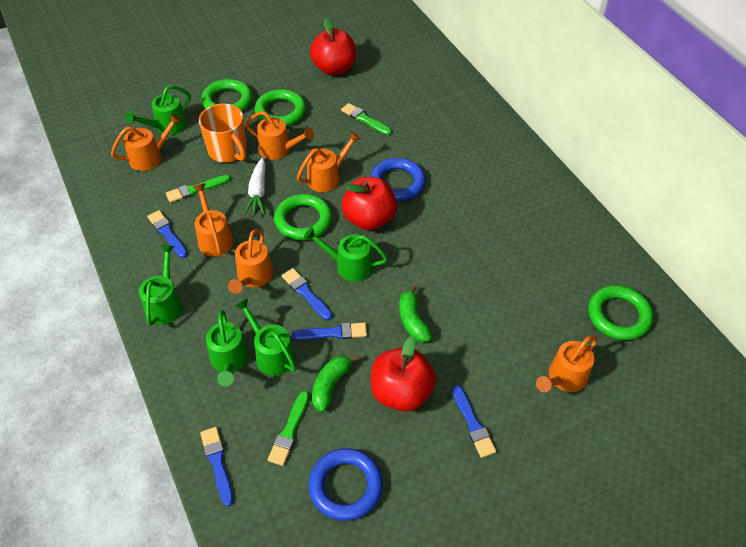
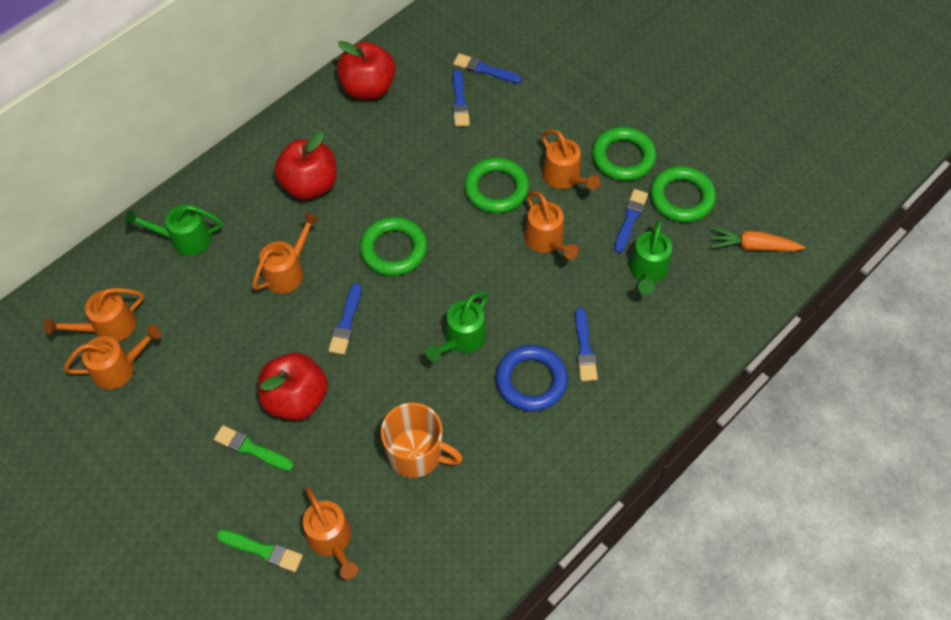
blue ring: 2 -> 1
green banana: 2 -> 0
green brush: 3 -> 2
green watering can: 5 -> 3
orange carrot: 0 -> 1
white carrot: 1 -> 0

